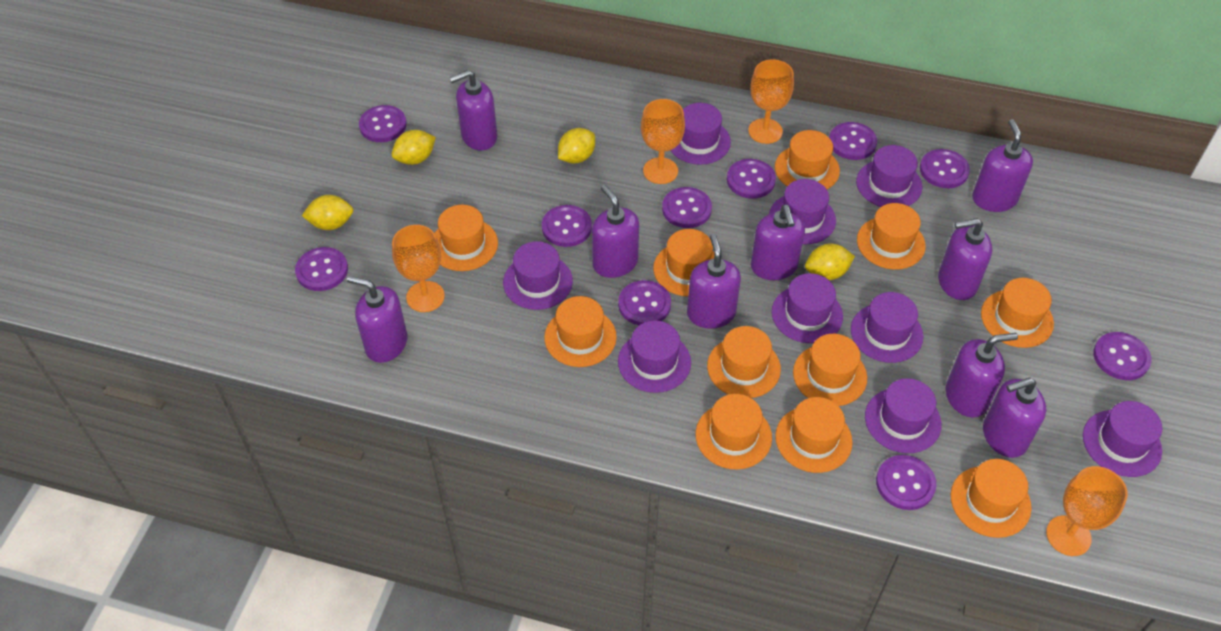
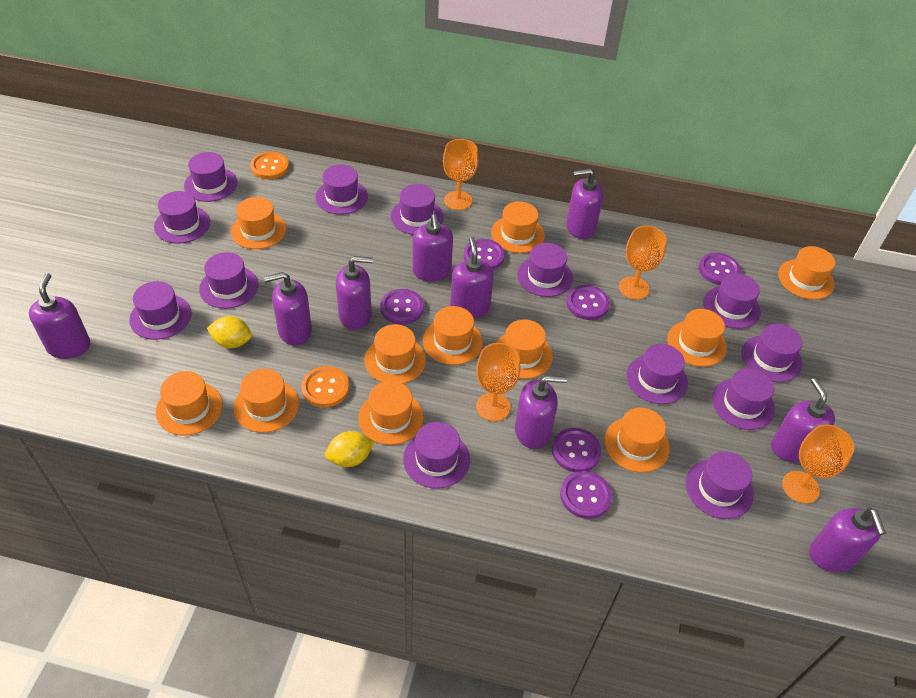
orange button: 0 -> 2
purple button: 10 -> 6
purple hat: 9 -> 13
yellow lemon: 4 -> 2

